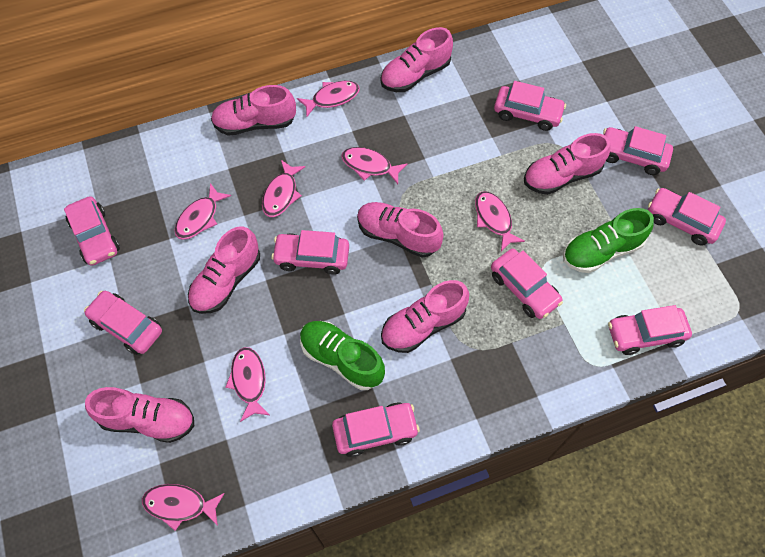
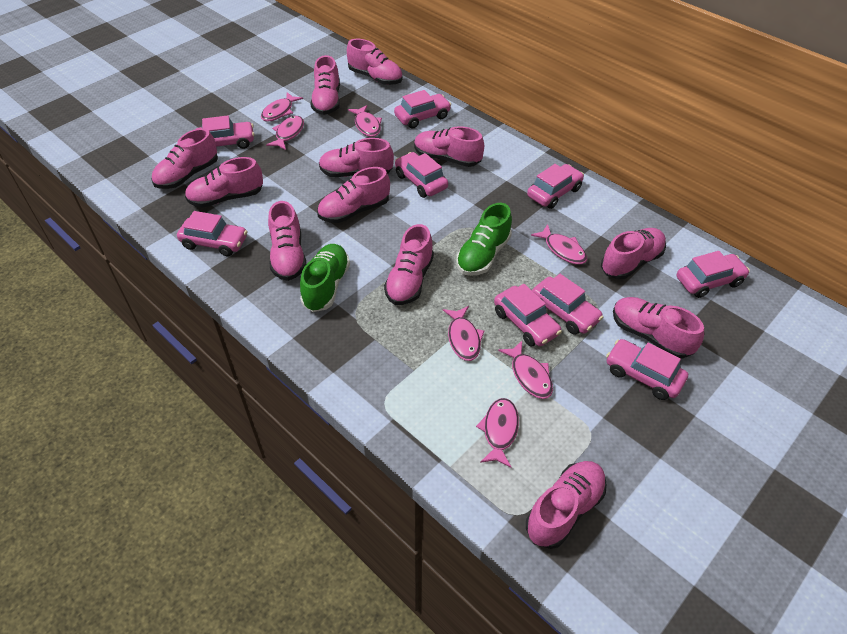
pink shoe: 7 -> 12

